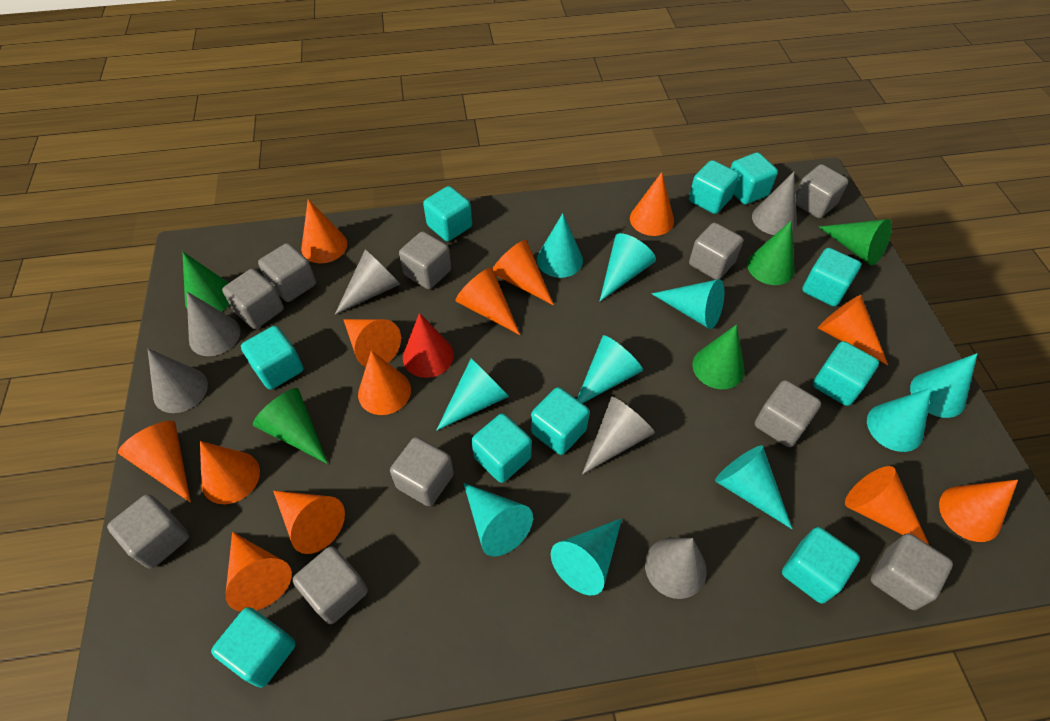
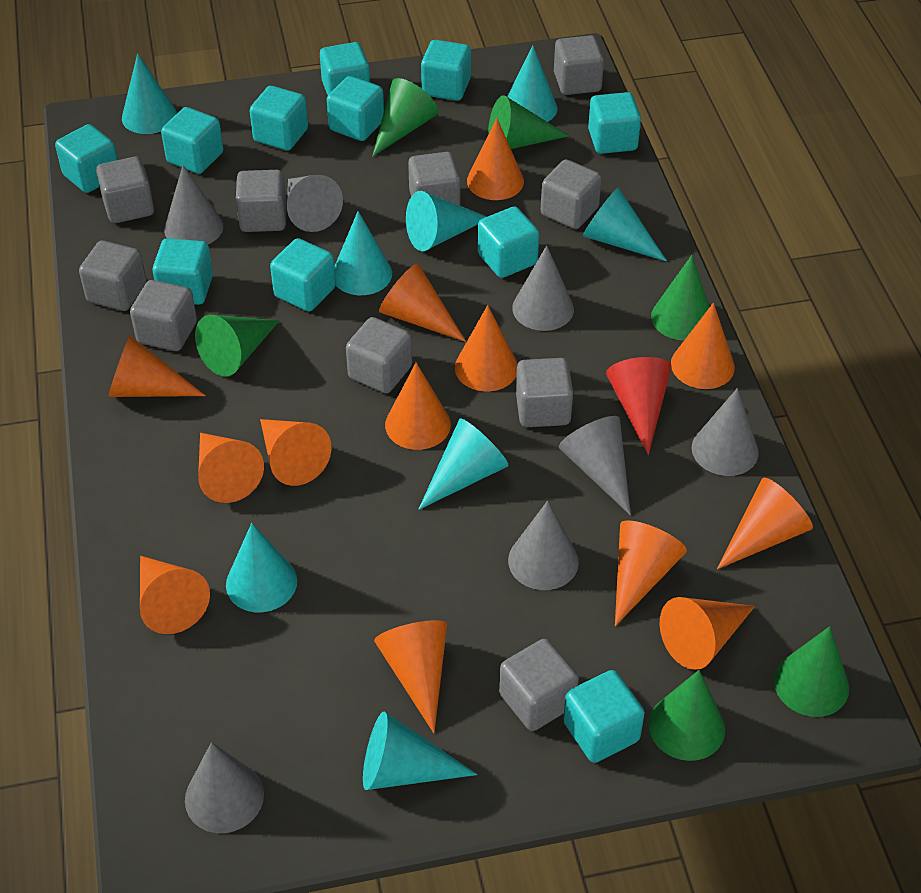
green cone: 5 -> 6
grey cone: 6 -> 7
turquoise cone: 10 -> 8
turquoise cube: 10 -> 11

